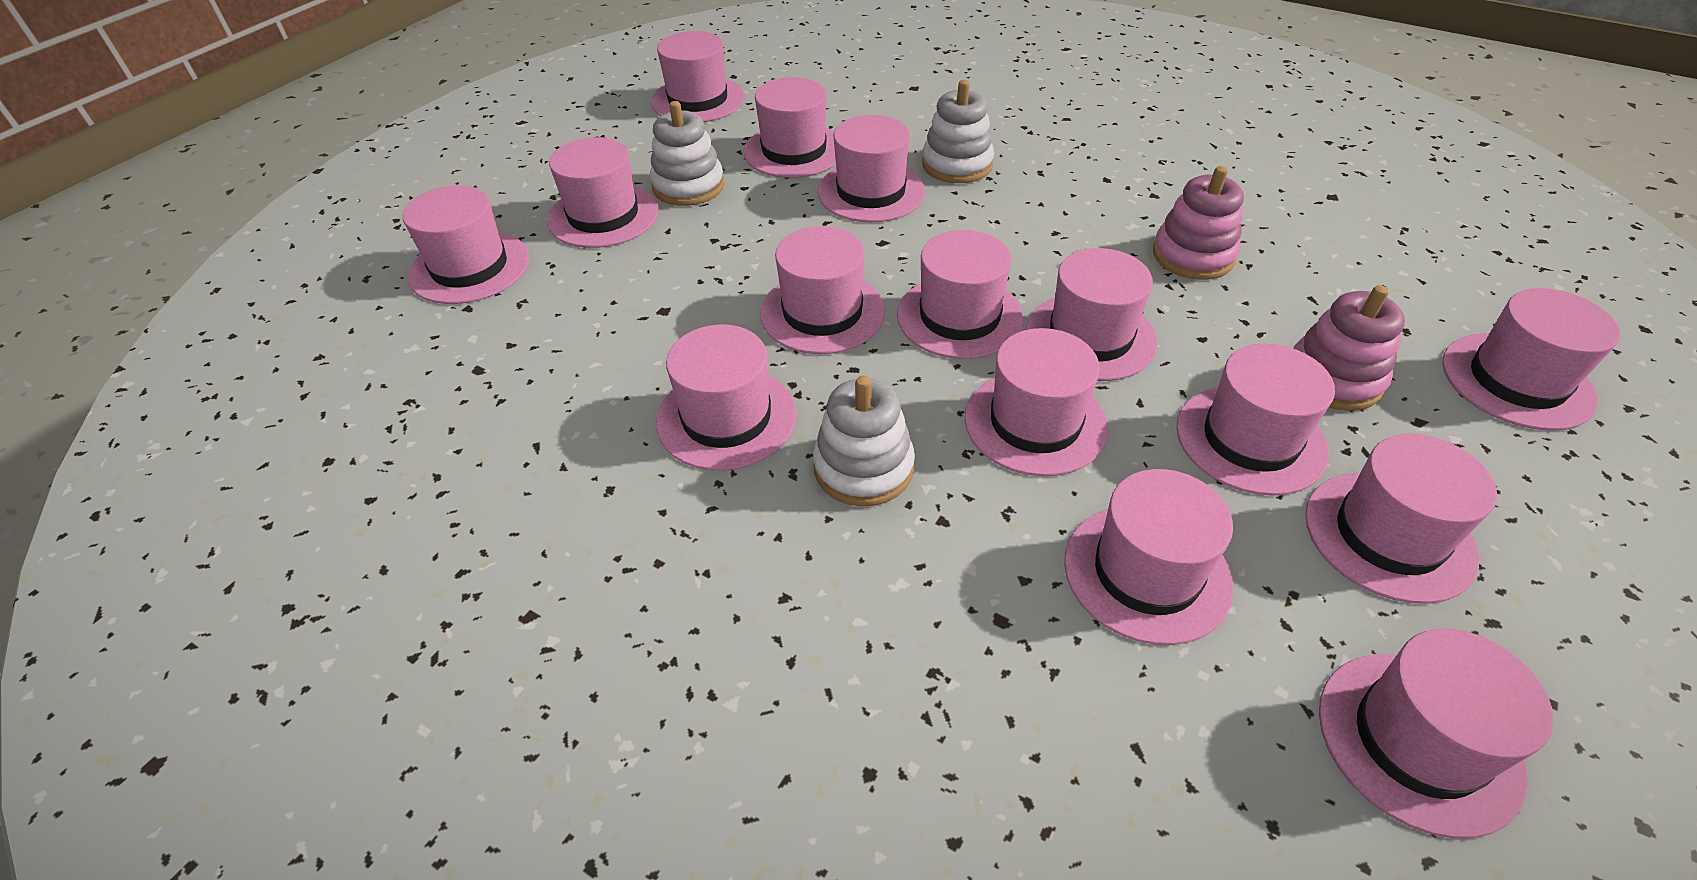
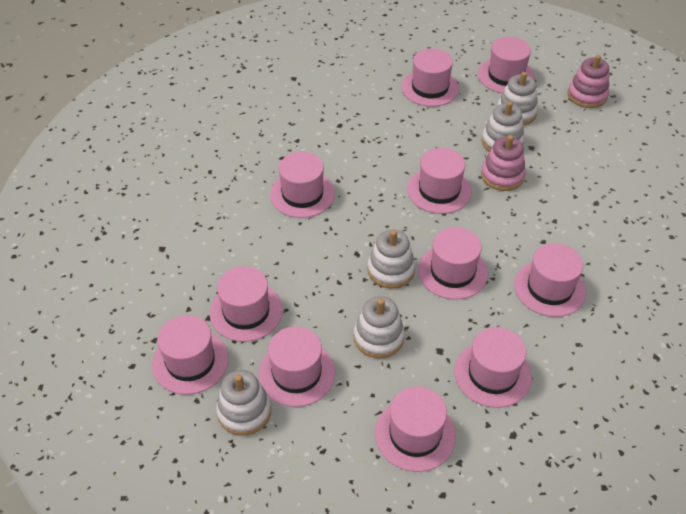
pink hat: 15 -> 11
white stacking toy: 3 -> 5

